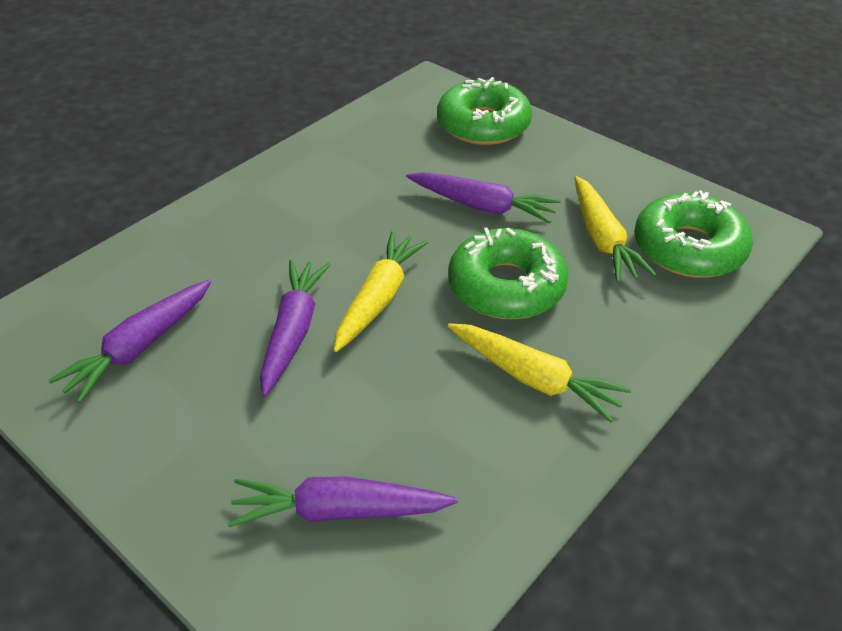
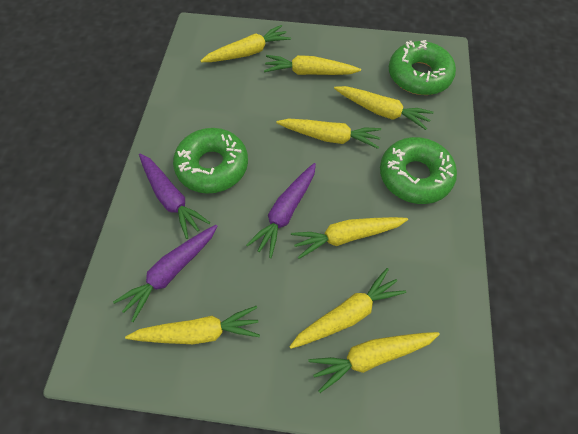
purple carrot: 4 -> 3
yellow carrot: 3 -> 8

